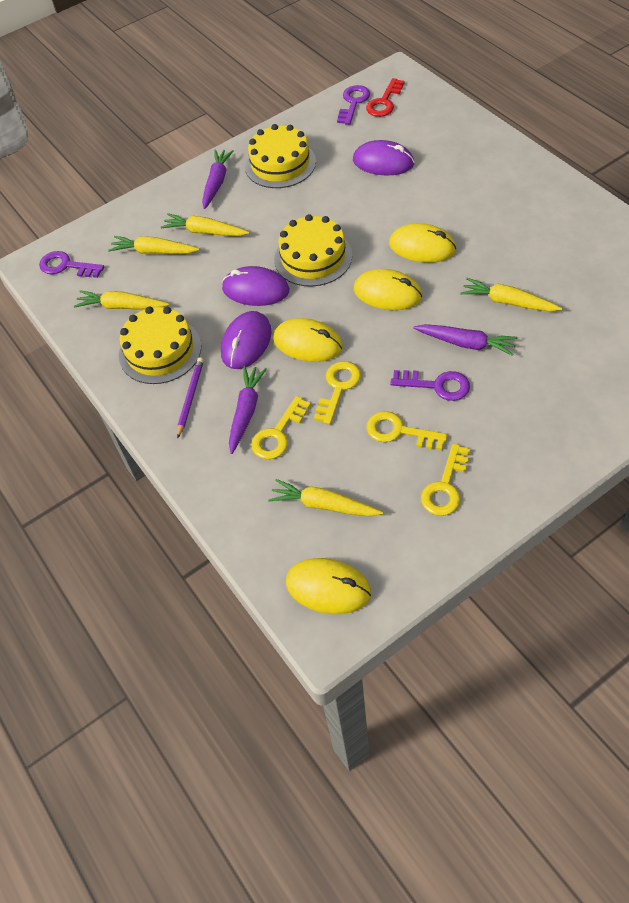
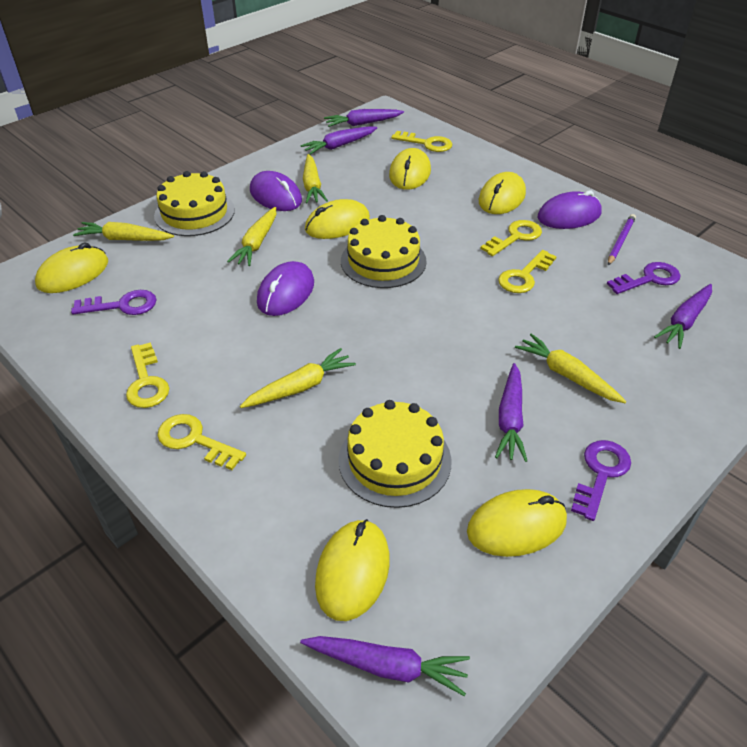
purple carrot: 3 -> 5
red key: 1 -> 0
yellow key: 4 -> 5
yellow mouse: 4 -> 6

